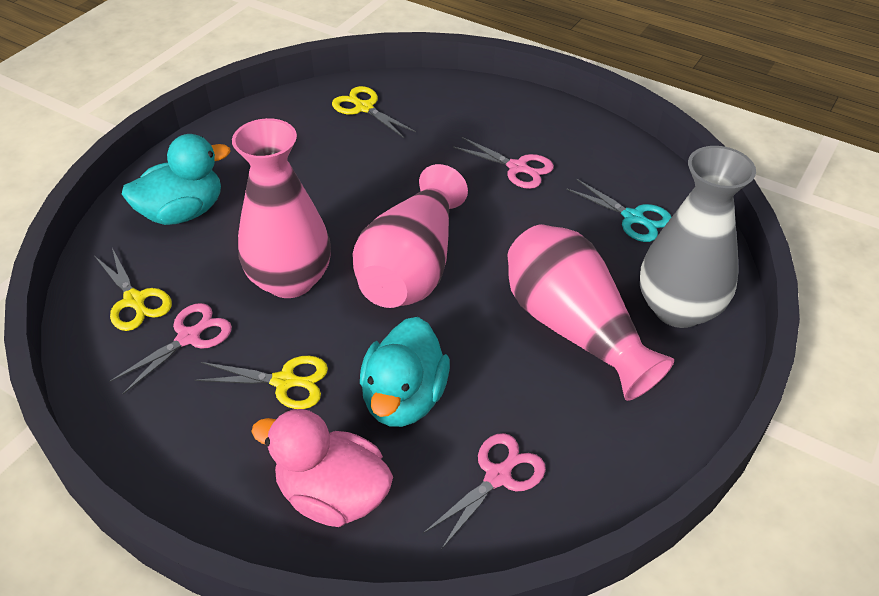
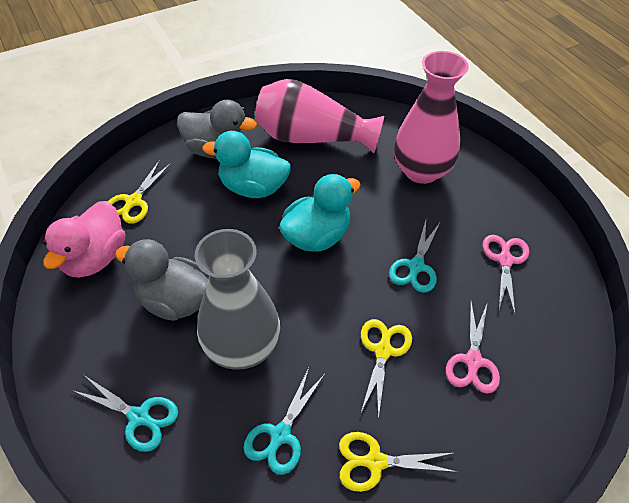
grey duck: 0 -> 2
pink scissors: 3 -> 2
pink vase: 3 -> 2
turquoise scissors: 1 -> 3

